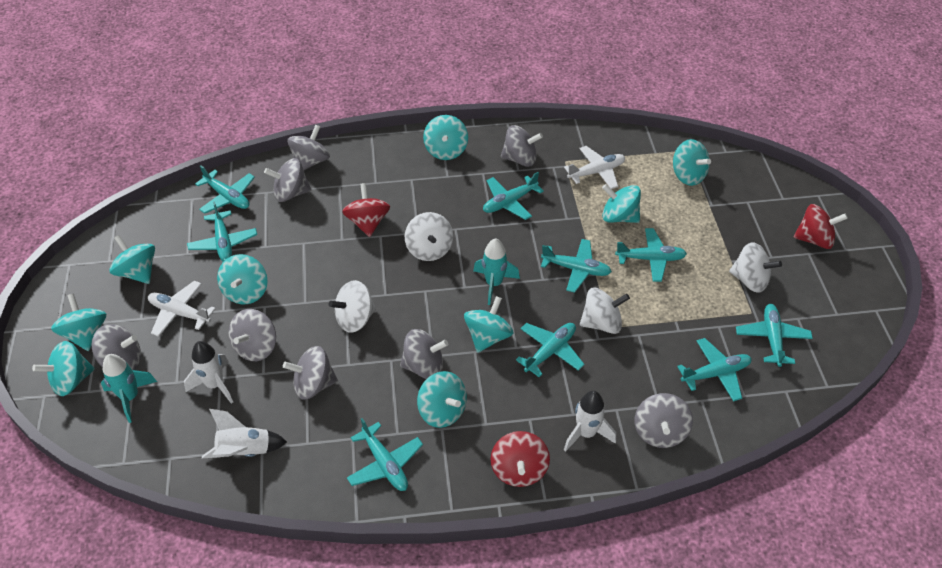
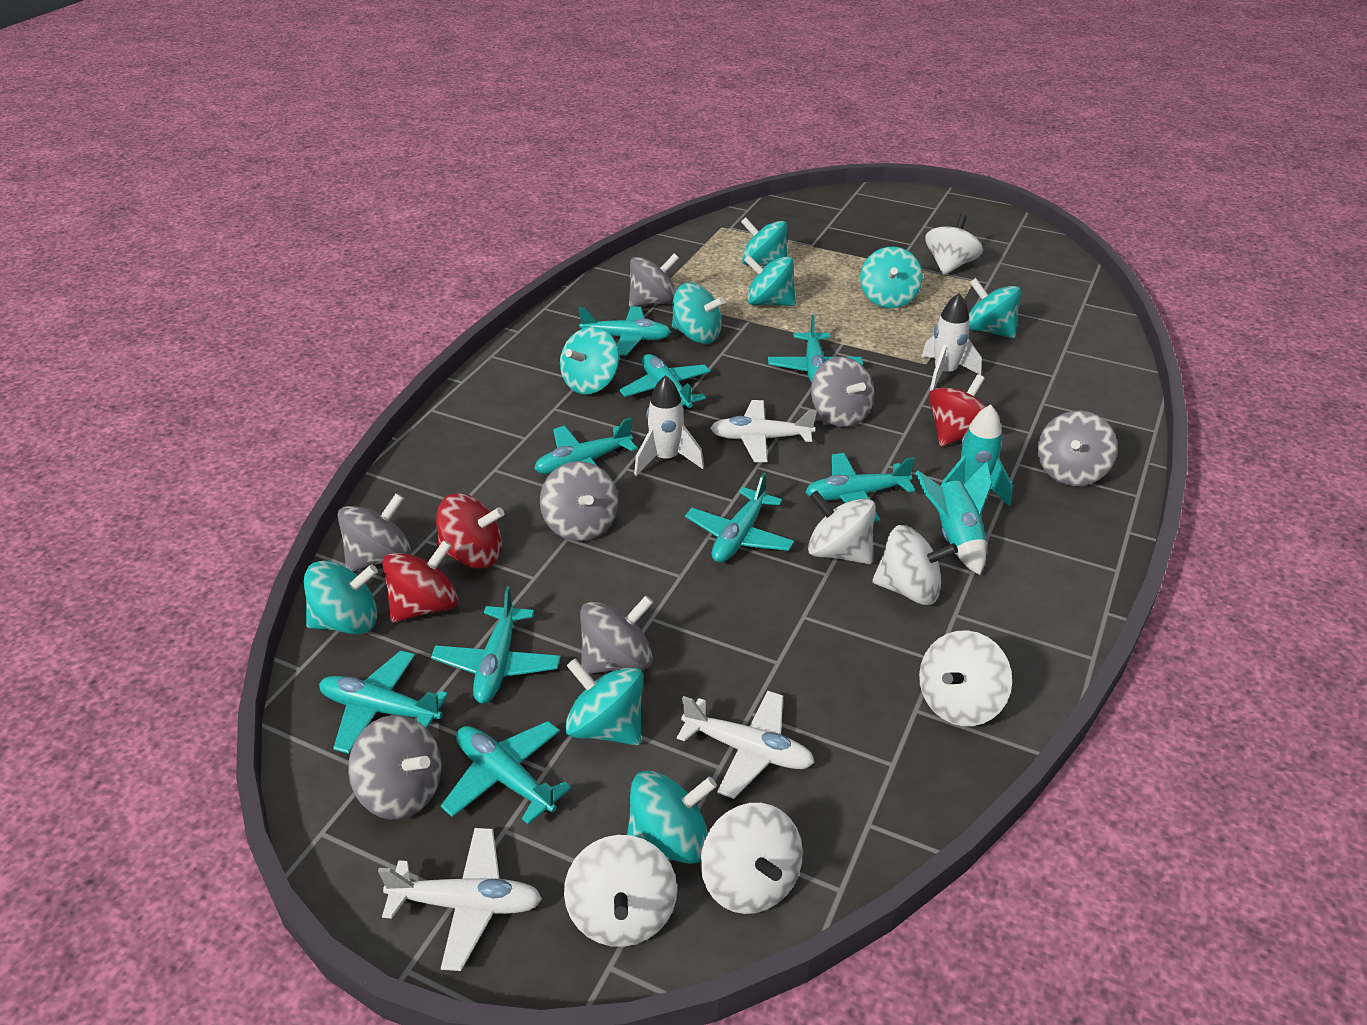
grey spinning top: 8 -> 7
white plane: 2 -> 3
white rocket: 3 -> 2
white spinning top: 4 -> 6

